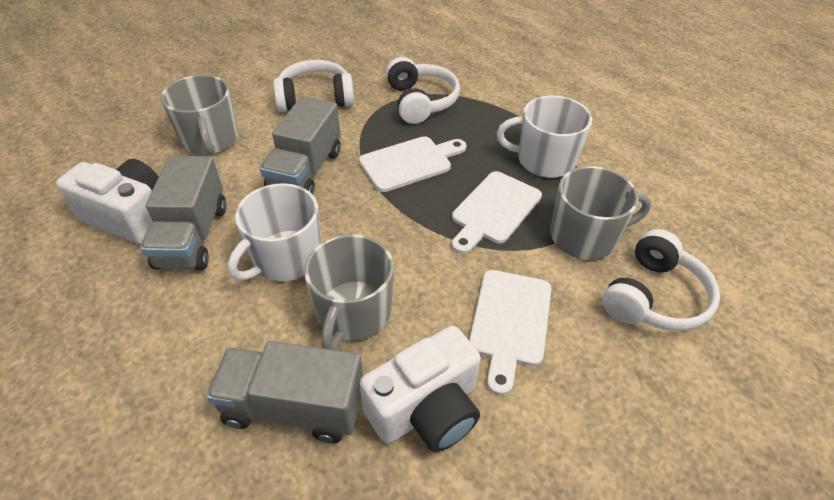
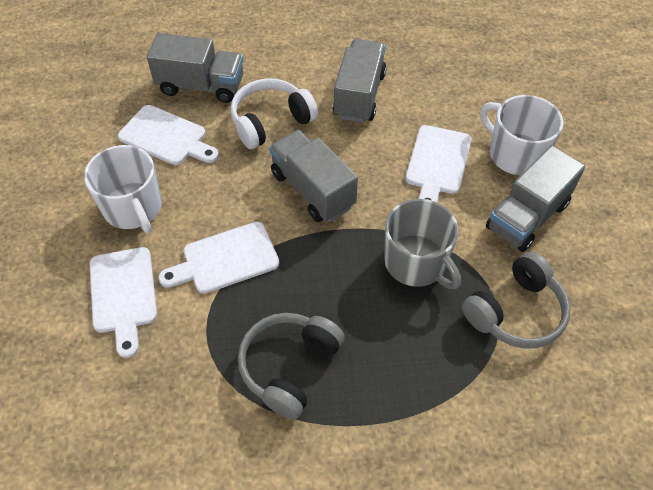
grey headphones: 0 -> 2
grey mug: 3 -> 1
grey truck: 3 -> 4
white camera: 2 -> 0
white cutting board: 3 -> 4
white headphones: 3 -> 1

